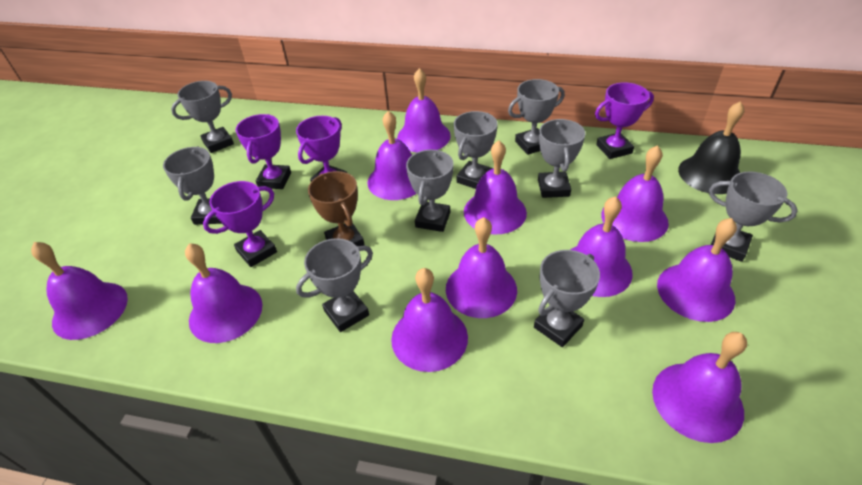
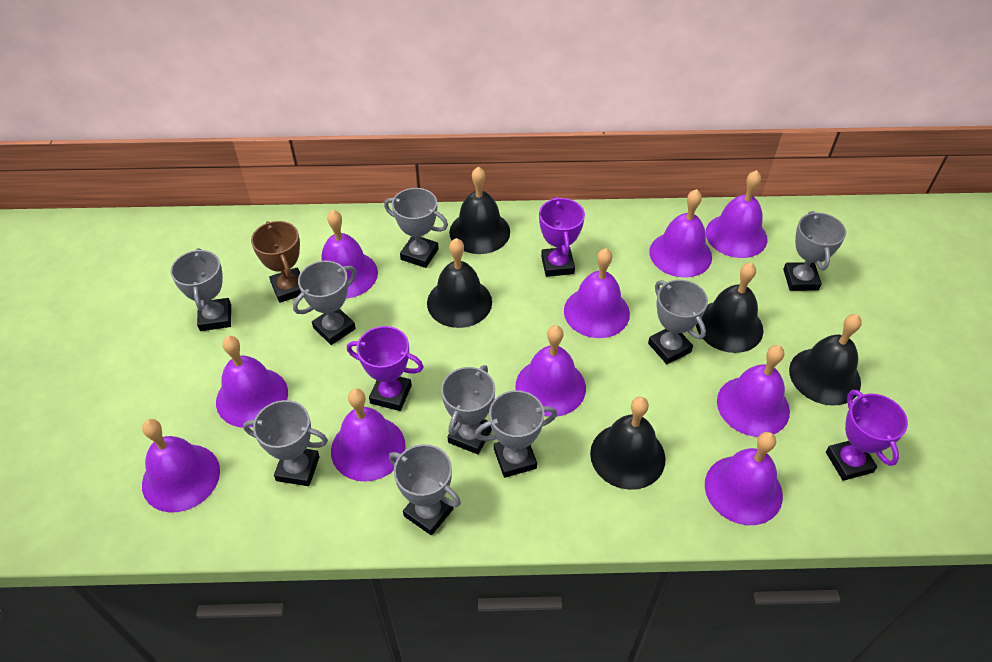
black bell: 1 -> 5
purple bell: 11 -> 10
purple trophy: 4 -> 3

